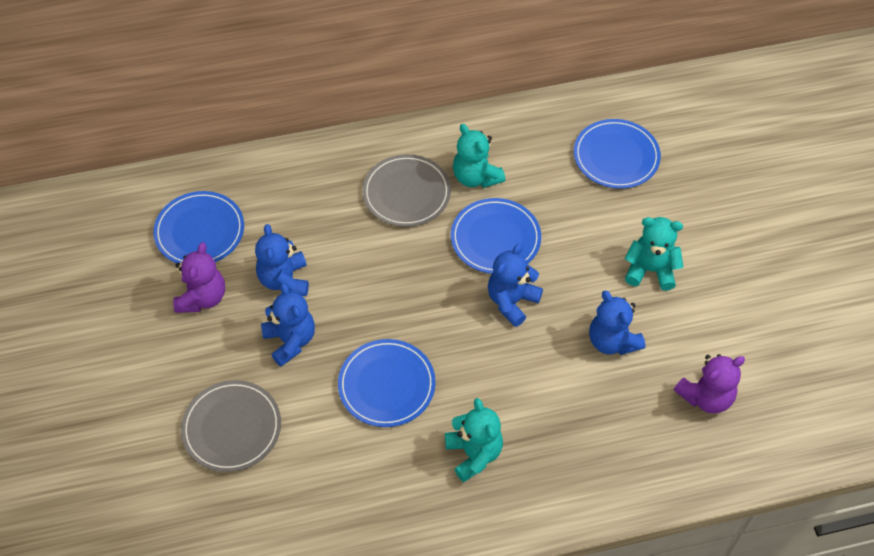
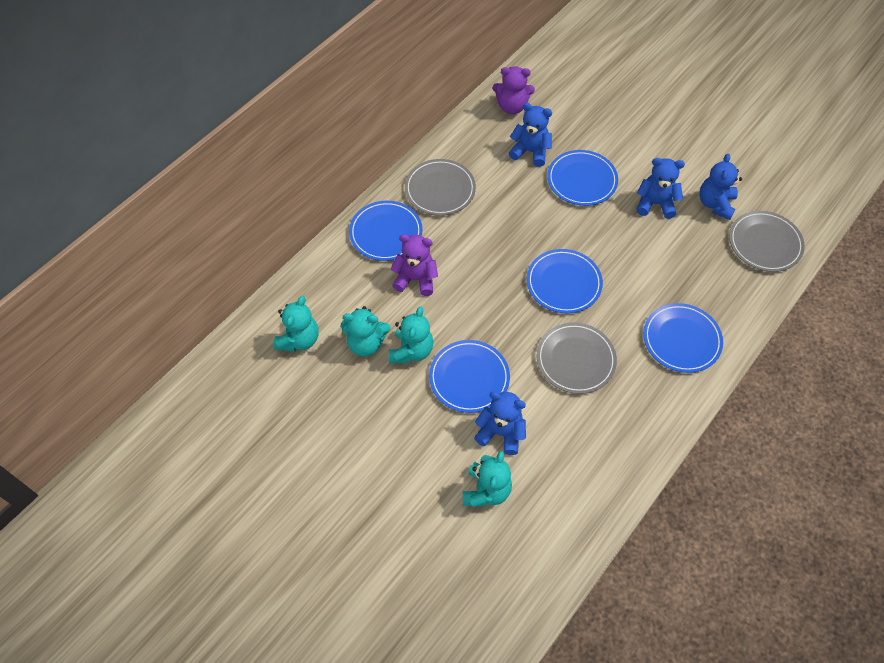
blue plate: 4 -> 5
grey plate: 2 -> 3
turquoise teddy bear: 3 -> 4

